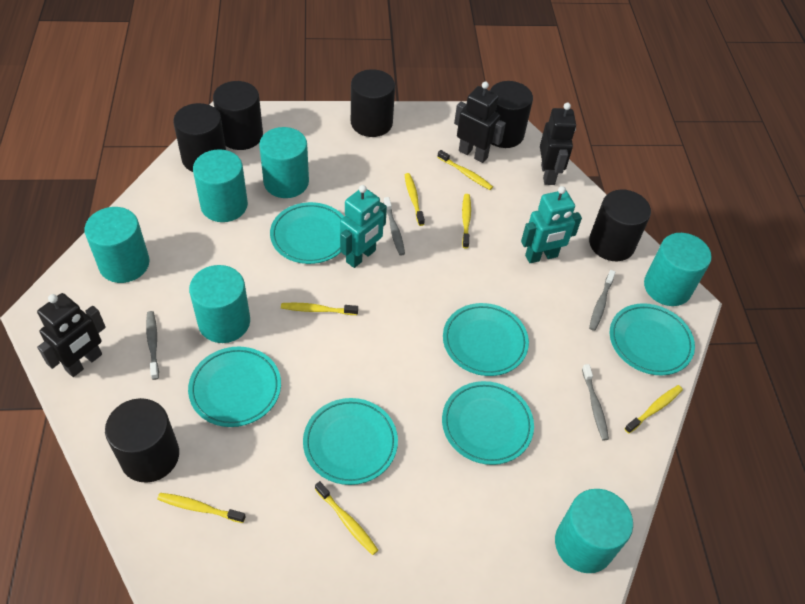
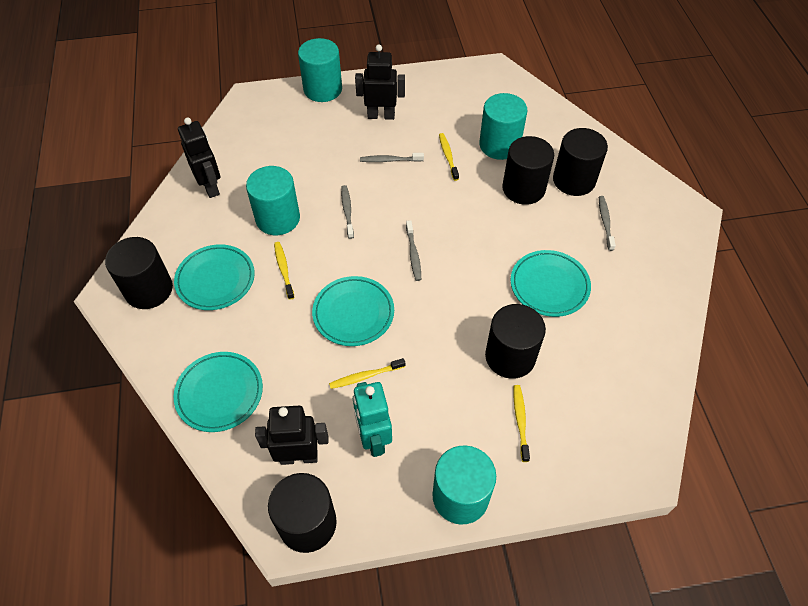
black cylinder: 6 -> 5
turquoise cylinder: 6 -> 4
turquoise plate: 6 -> 4
turquoise robot: 2 -> 1
yellow toothbrush: 7 -> 4

